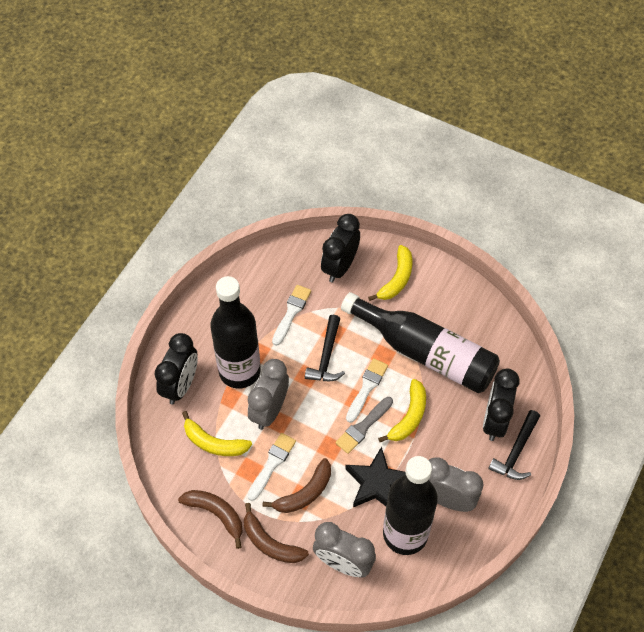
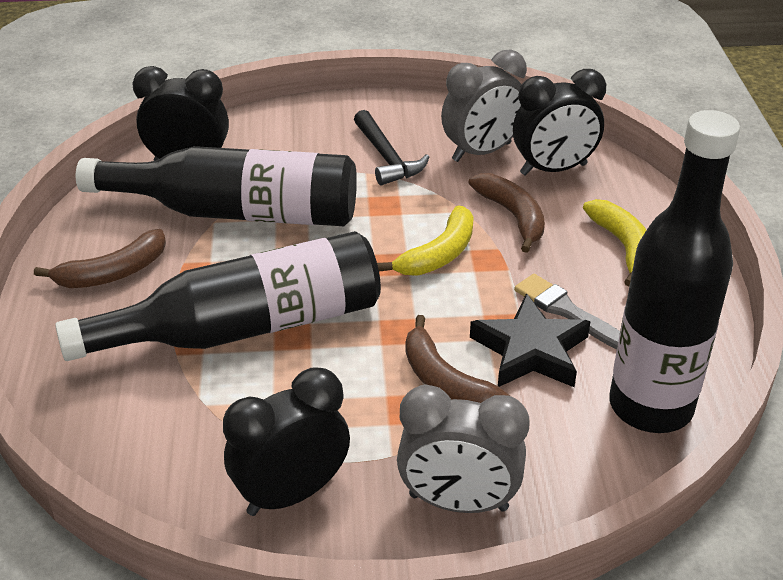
black hammer: 2 -> 1
grey clock: 3 -> 2
white brush: 3 -> 0
yellow banana: 3 -> 2

